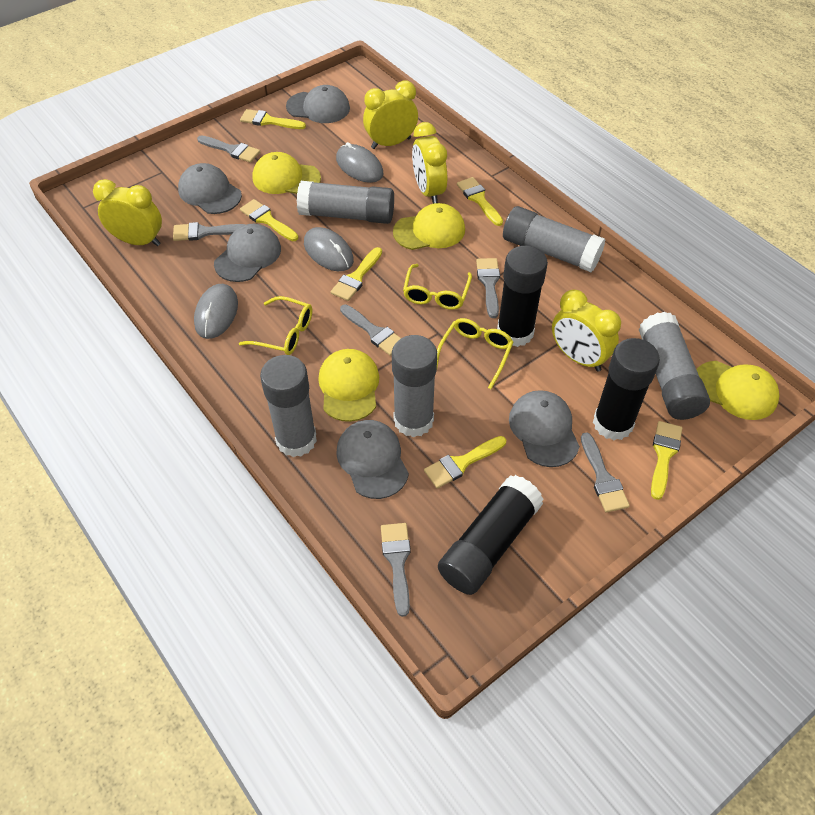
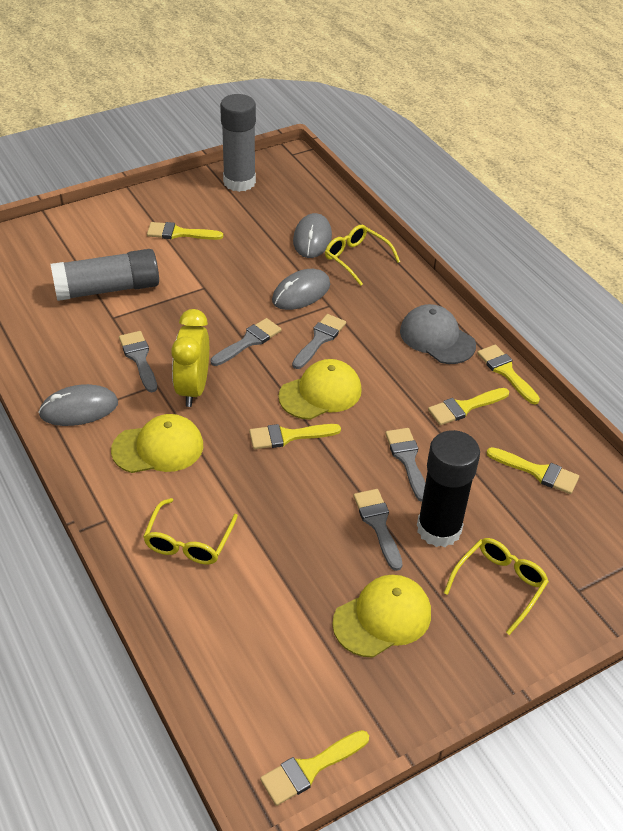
black glue stick: 3 -> 1
grey brush: 6 -> 5
grey cap: 5 -> 1
grey glue stick: 5 -> 2
yellow cap: 4 -> 3
yellow clock: 4 -> 1

